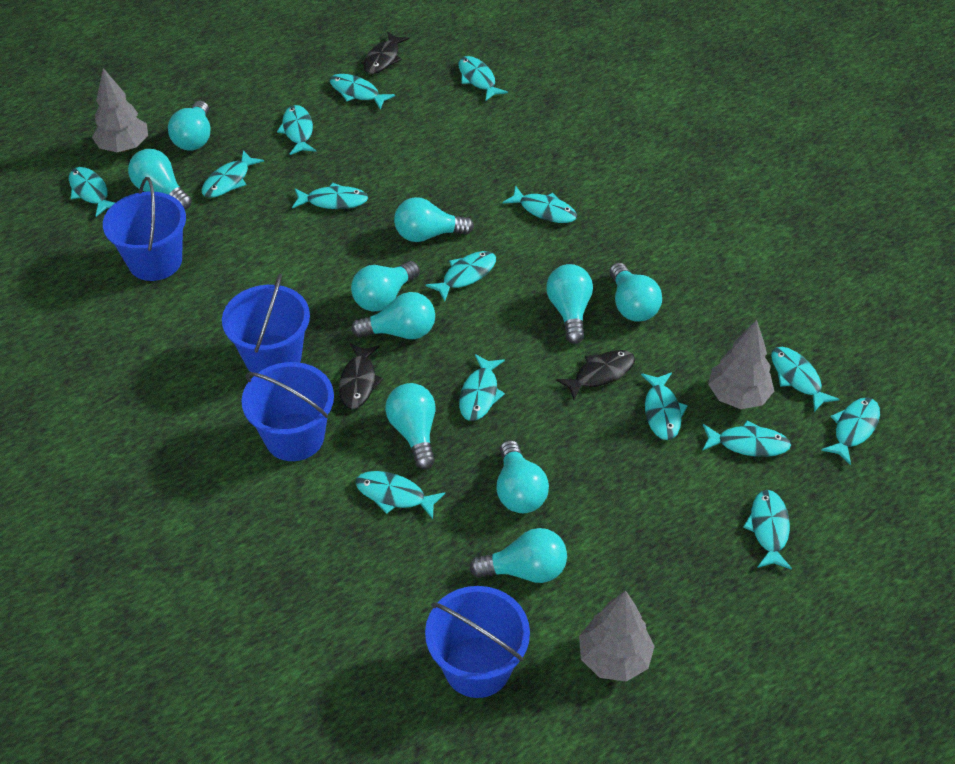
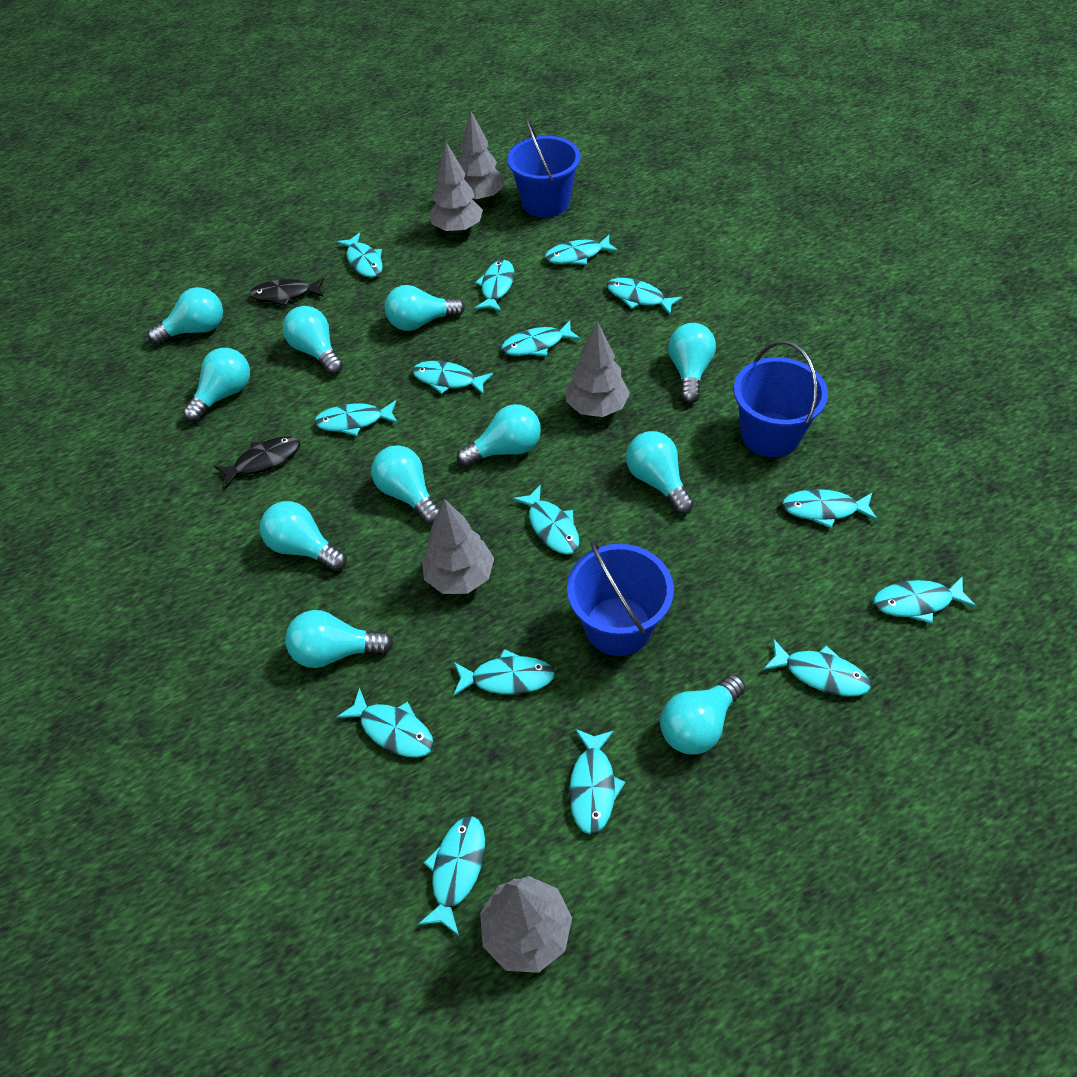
black fish: 3 -> 2
blue bucket: 4 -> 3
grey tree: 3 -> 5
turquoise light bulb: 10 -> 11

